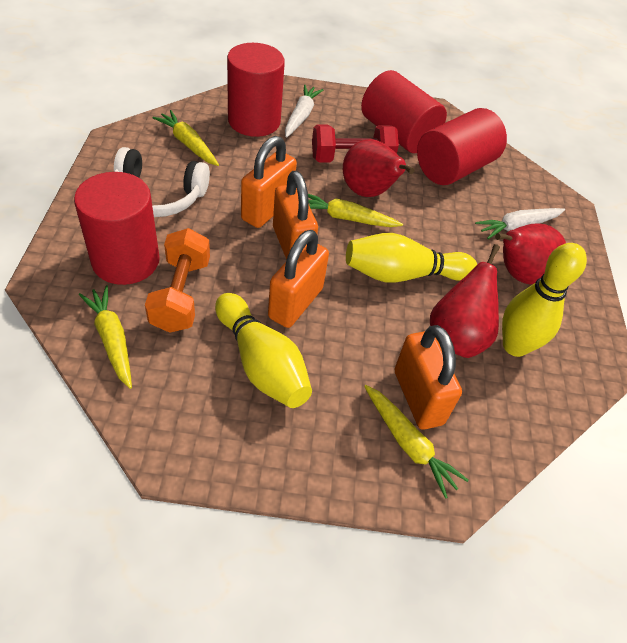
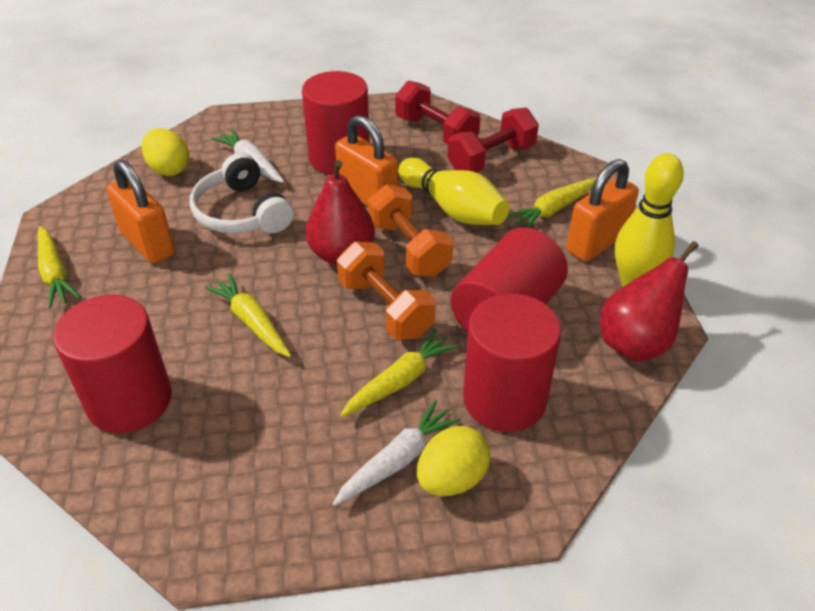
orange dumbbell: 1 -> 2
orange padlock: 4 -> 3
red dumbbell: 1 -> 2
red pear: 3 -> 2
yellow bowling pin: 3 -> 2
yellow egg: 0 -> 2

